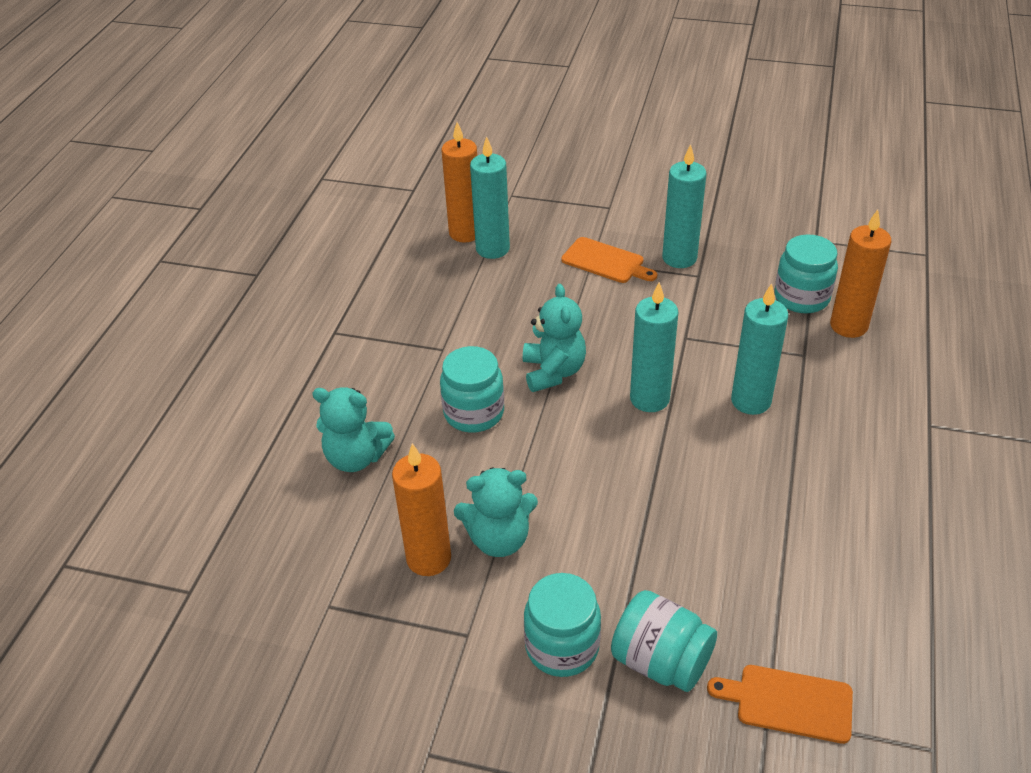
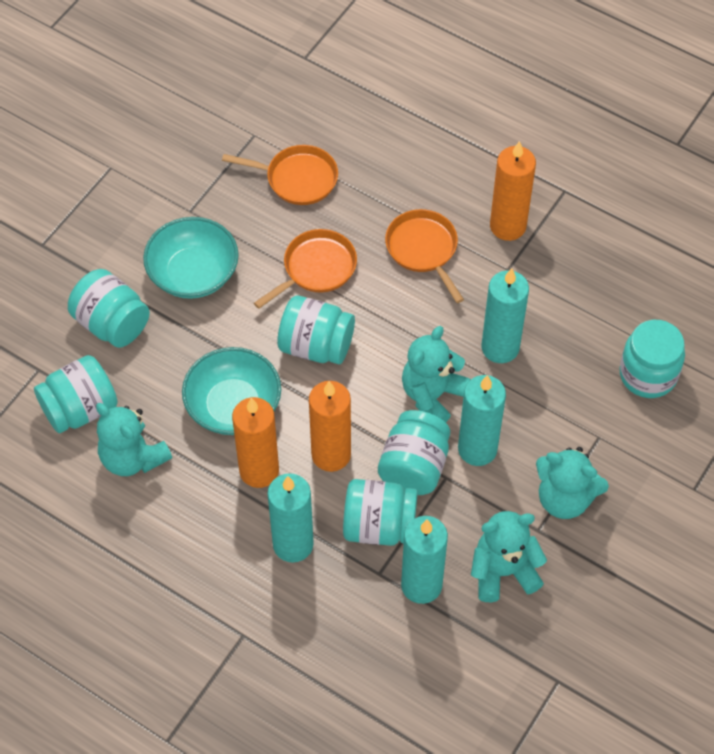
orange cutting board: 2 -> 0
orange pan: 0 -> 3
turquoise bowl: 0 -> 2
turquoise jar: 4 -> 6
turquoise teddy bear: 3 -> 4

